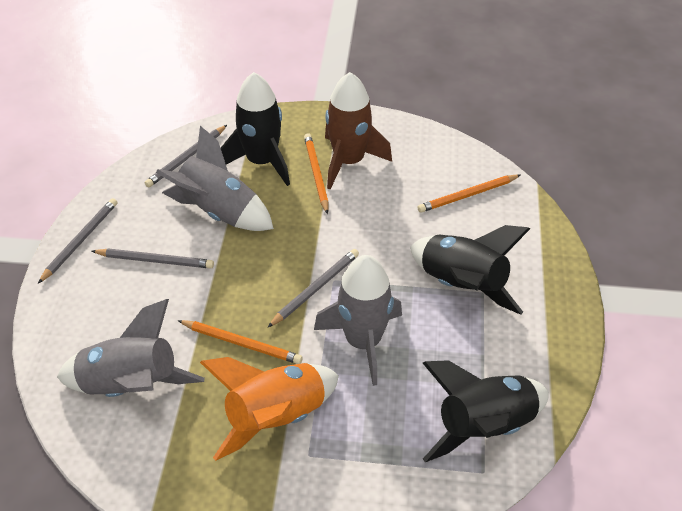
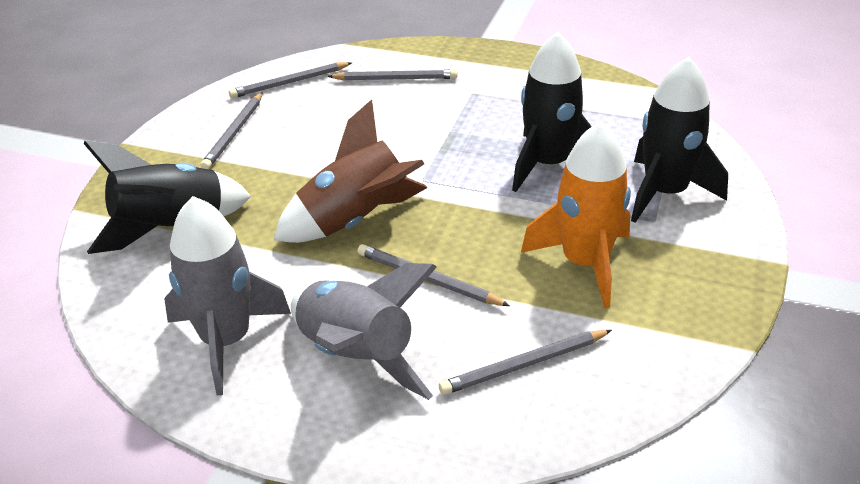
grey pencil: 4 -> 5
grey rocket: 3 -> 2
orange pencil: 3 -> 0

